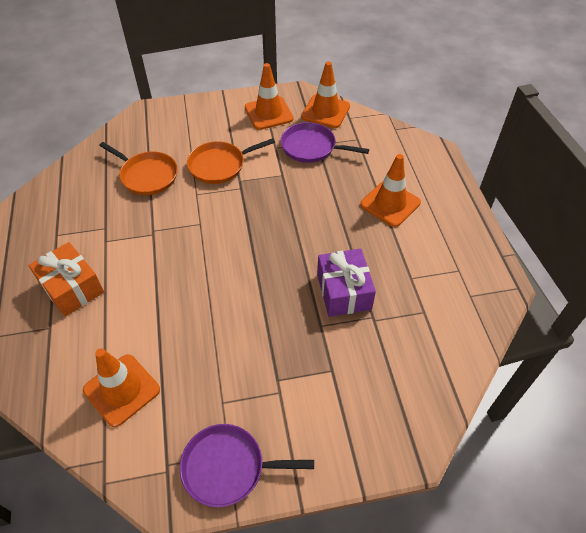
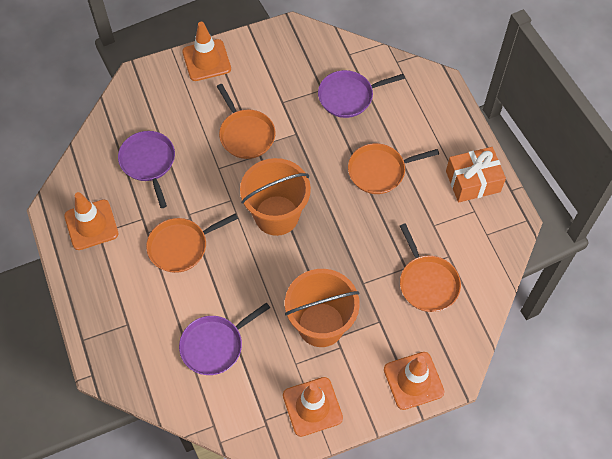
orange bucket: 0 -> 2
orange pan: 2 -> 4
purple gift: 1 -> 0
purple pan: 2 -> 3

